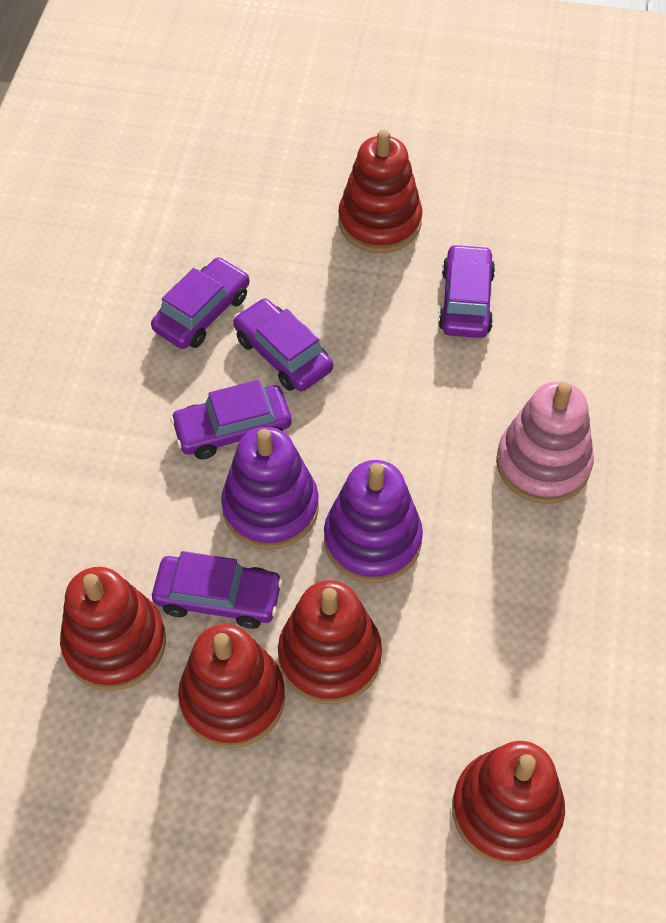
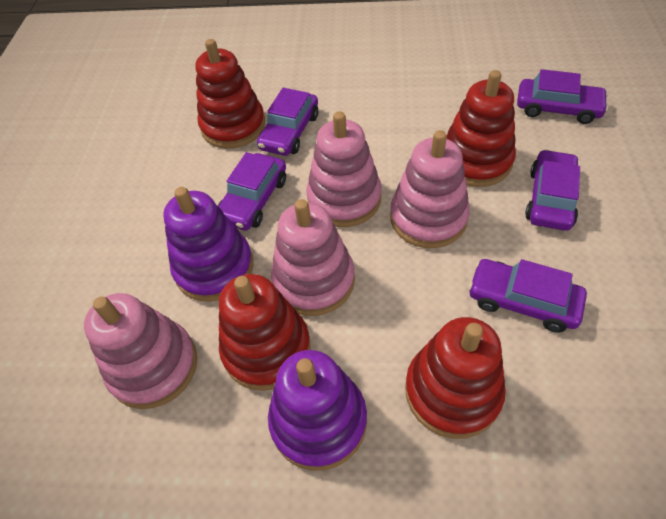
pink stacking toy: 1 -> 4
red stacking toy: 5 -> 4

